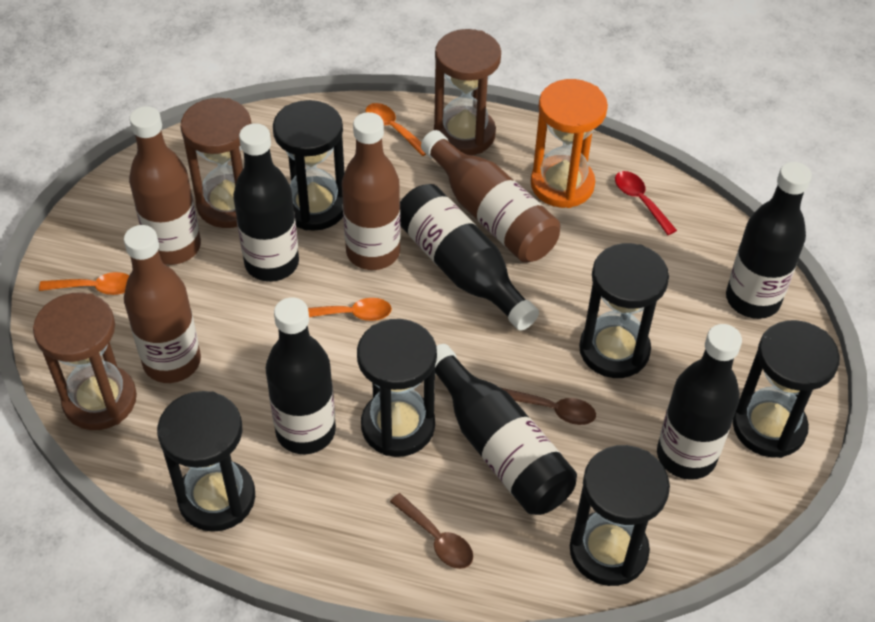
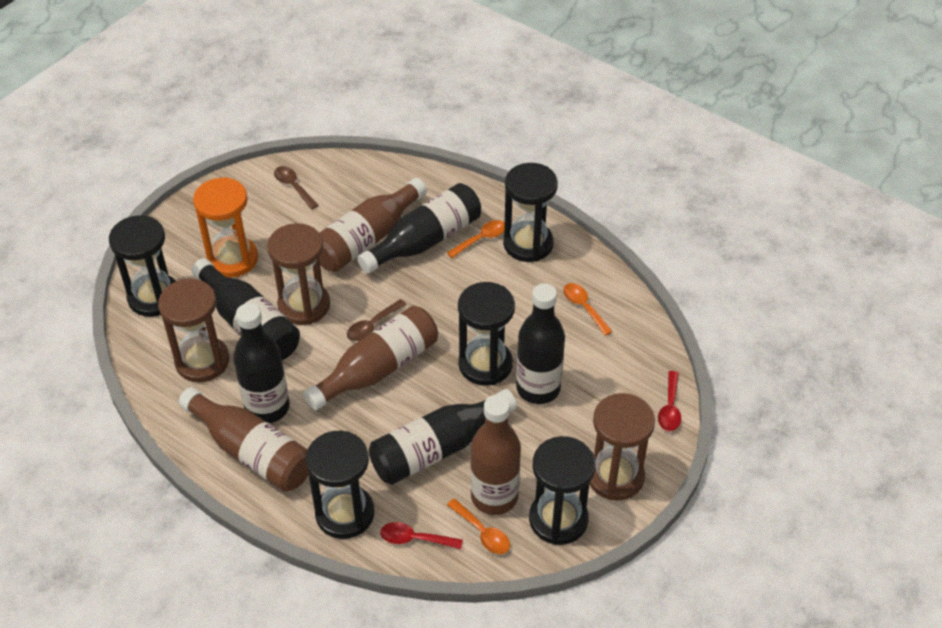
black bottle: 6 -> 5
black hourglass: 6 -> 5
red spoon: 1 -> 2

